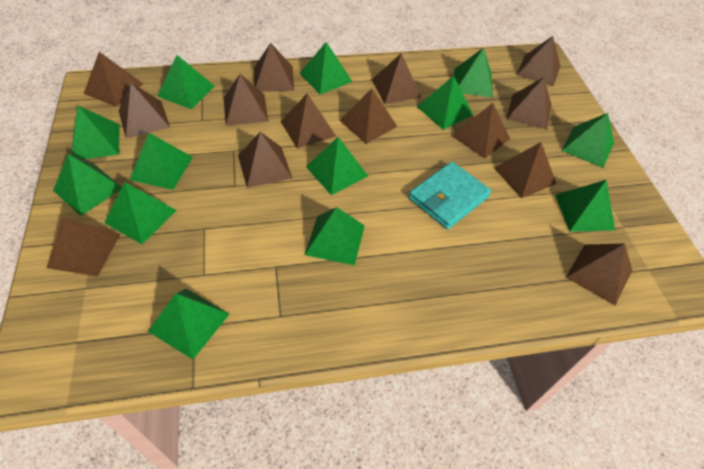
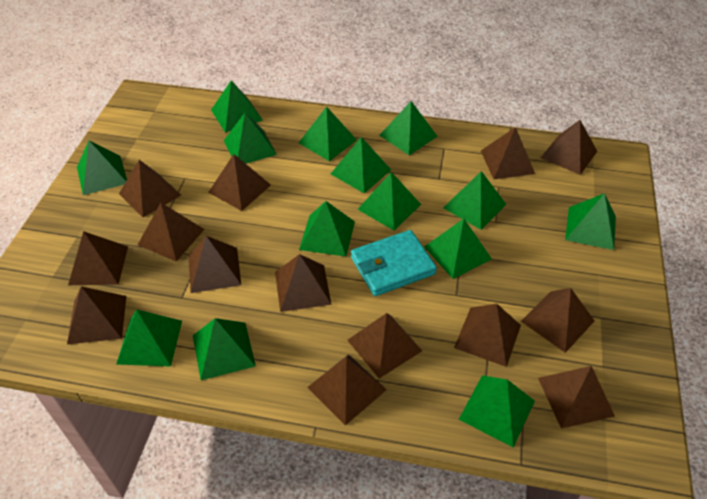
green pyramid: 13 -> 14

